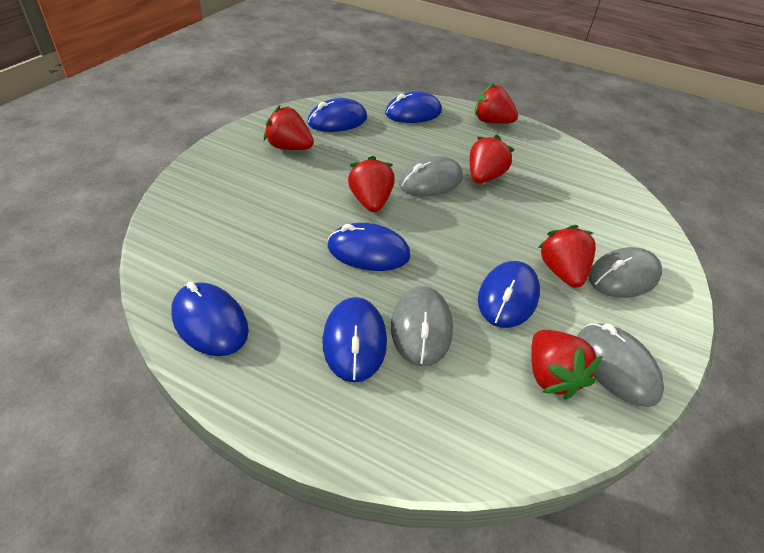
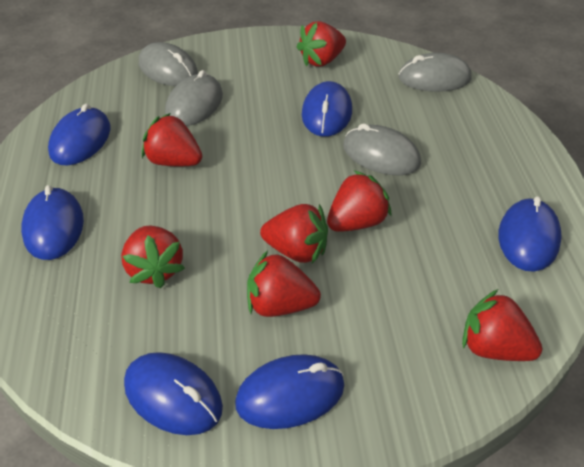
red strawberry: 6 -> 7

